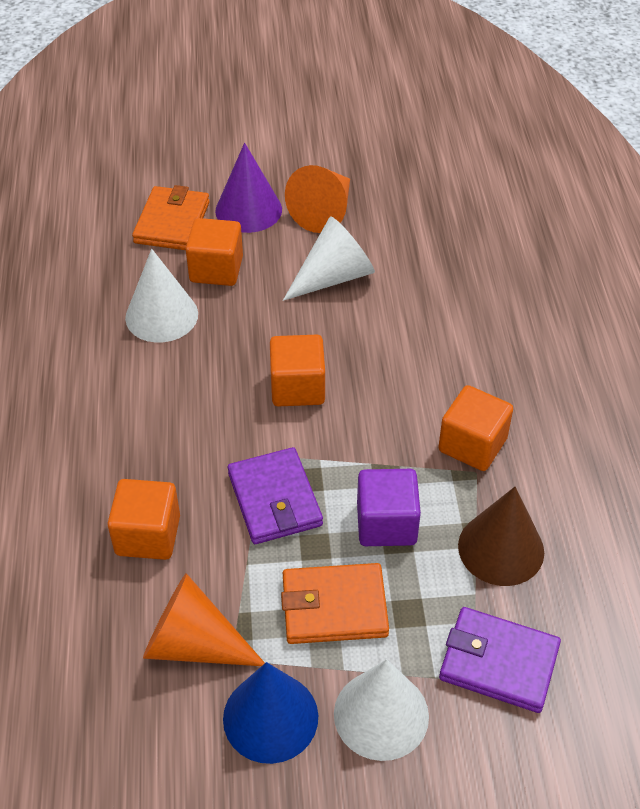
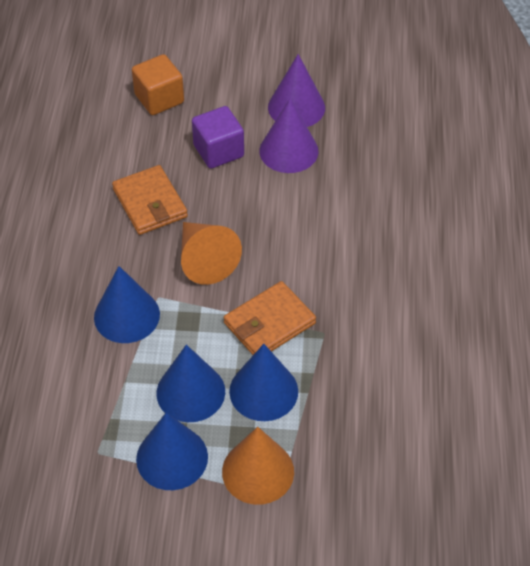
blue cone: 1 -> 4
brown cone: 1 -> 0
orange cube: 4 -> 1
purple cone: 1 -> 2
purple wallet: 2 -> 0
white cone: 3 -> 0

